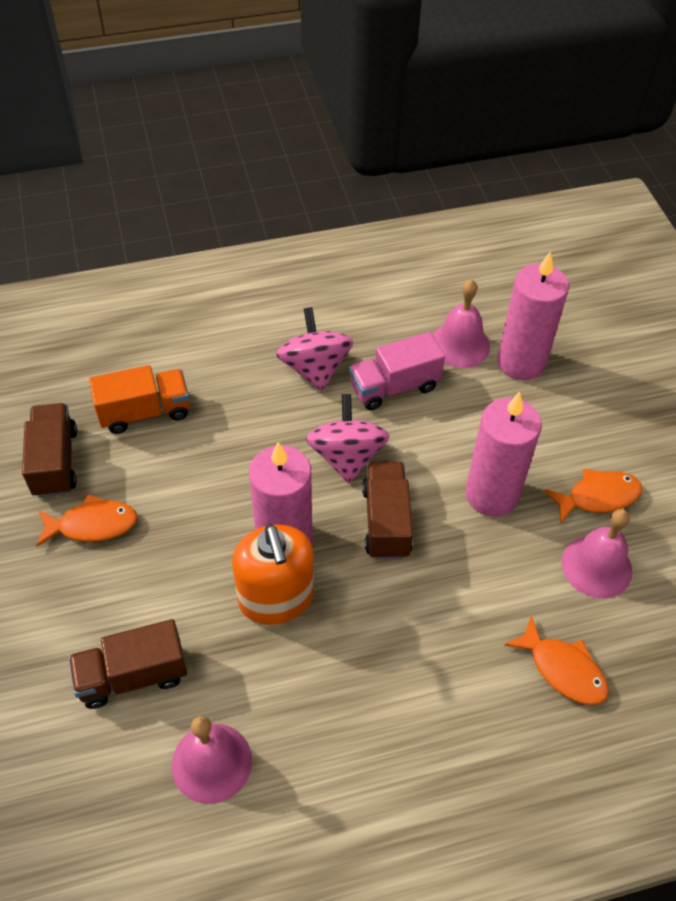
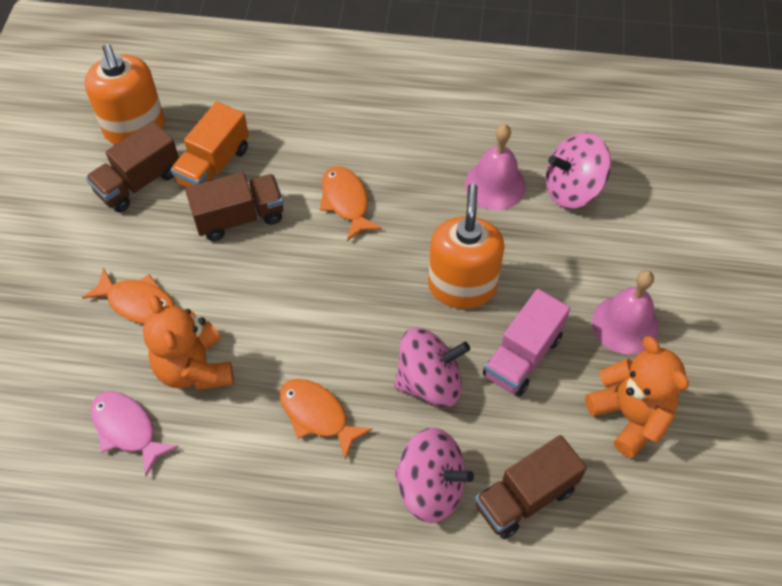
orange soap dispenser: 1 -> 2
orange teddy bear: 0 -> 2
pink bell: 3 -> 2
pink candle: 3 -> 0
pink fish: 0 -> 1
pink spinning top: 2 -> 3

